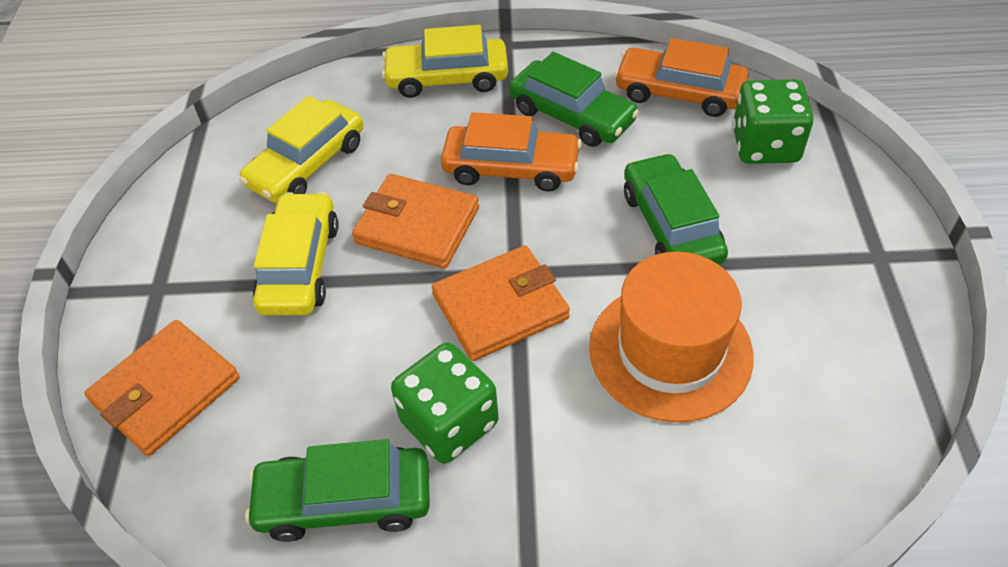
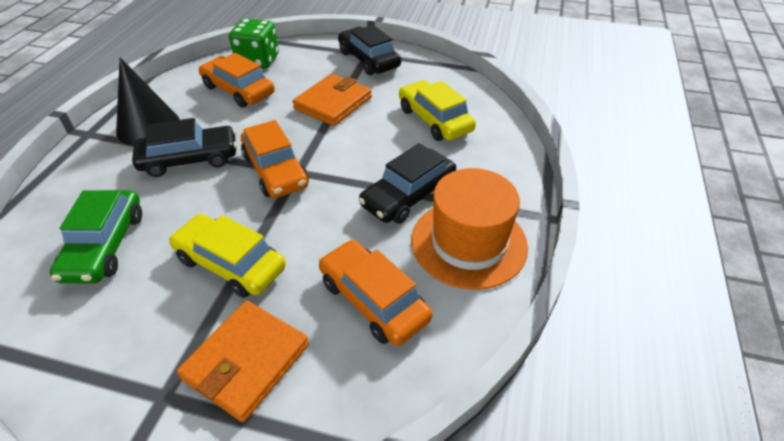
black car: 0 -> 3
black cone: 0 -> 1
green car: 3 -> 1
green dice: 2 -> 1
orange car: 2 -> 3
orange wallet: 3 -> 2
yellow car: 3 -> 2

